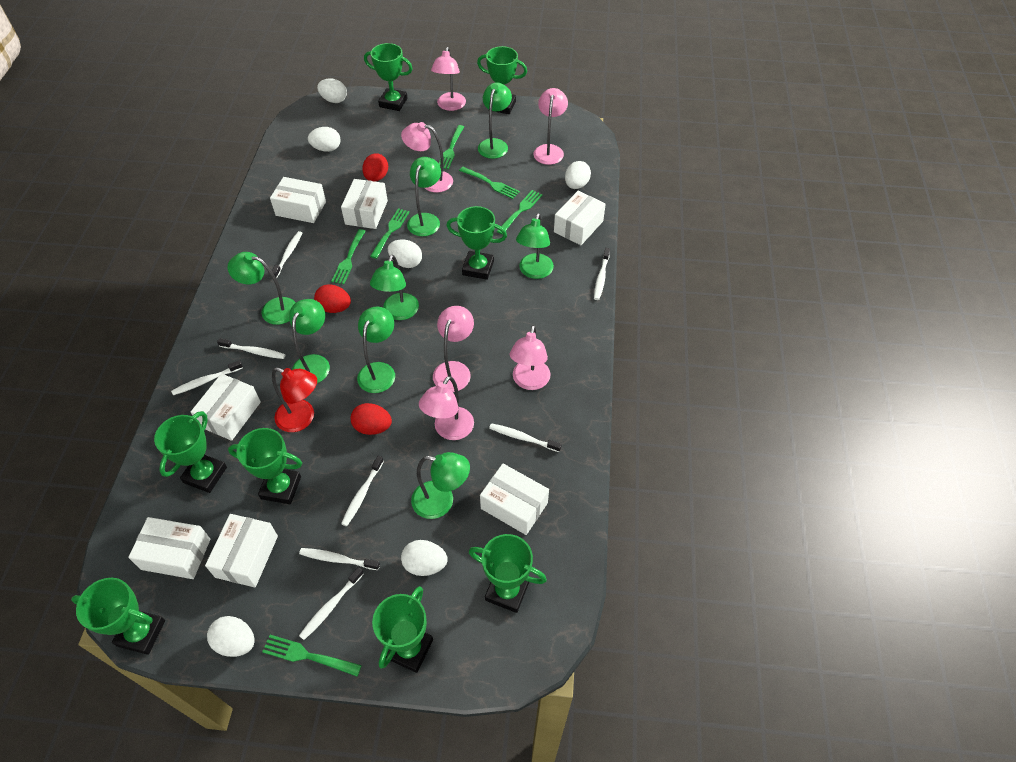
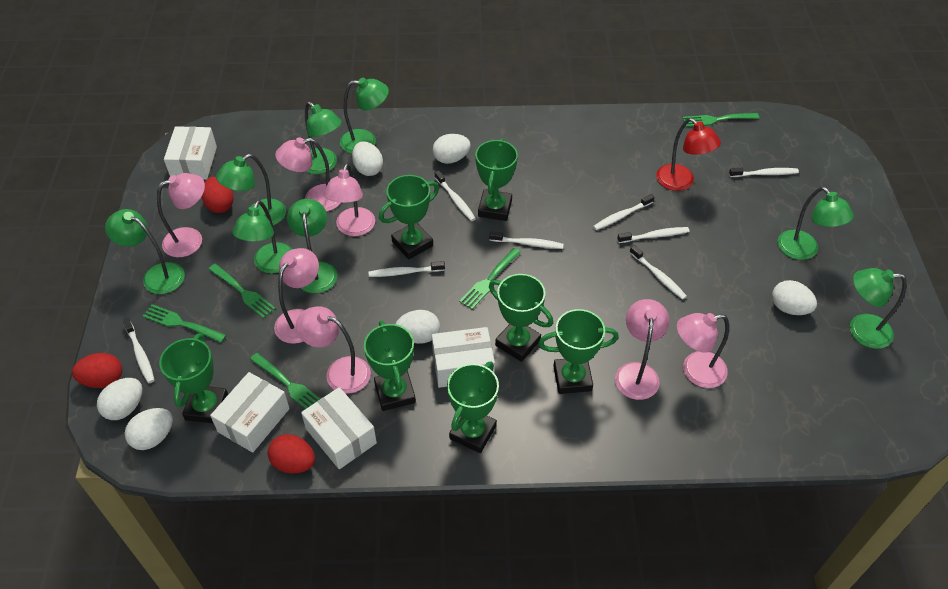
green fork: 6 -> 5
green trophy: 8 -> 7
pink lamp: 6 -> 7
white box: 7 -> 4

